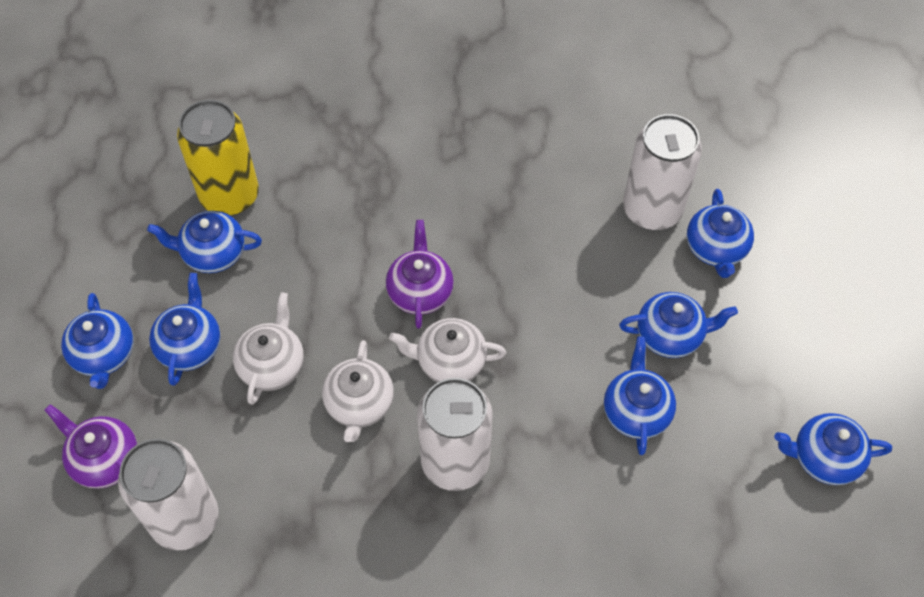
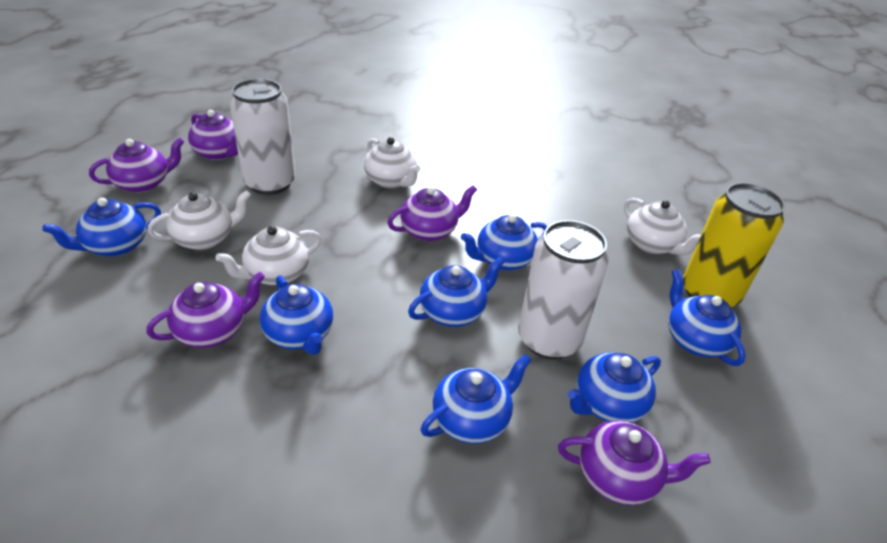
purple teapot: 2 -> 5
white can: 3 -> 2
white teapot: 3 -> 4

